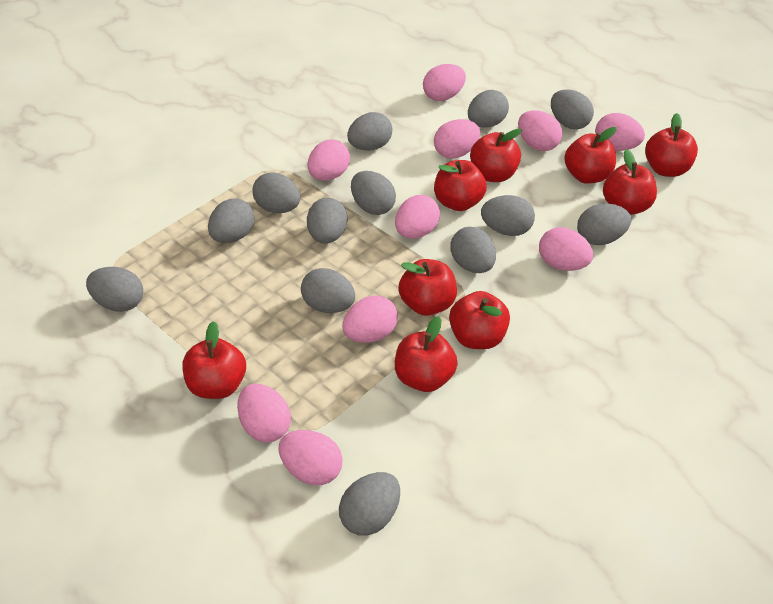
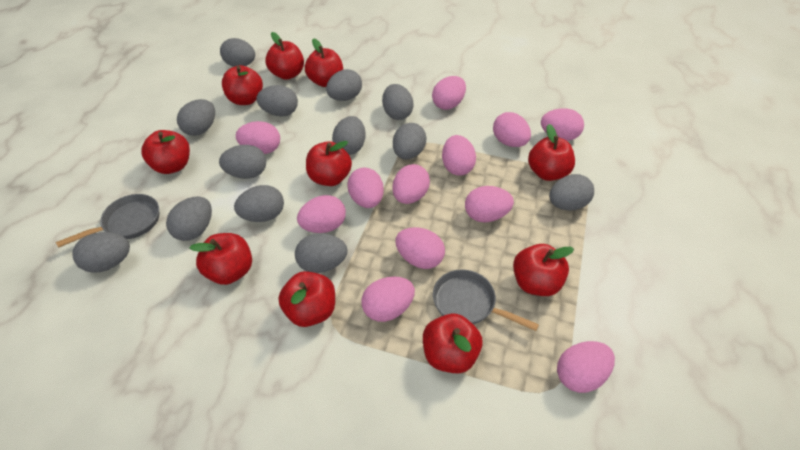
grey pan: 0 -> 2
pink egg: 10 -> 12
red apple: 9 -> 10

